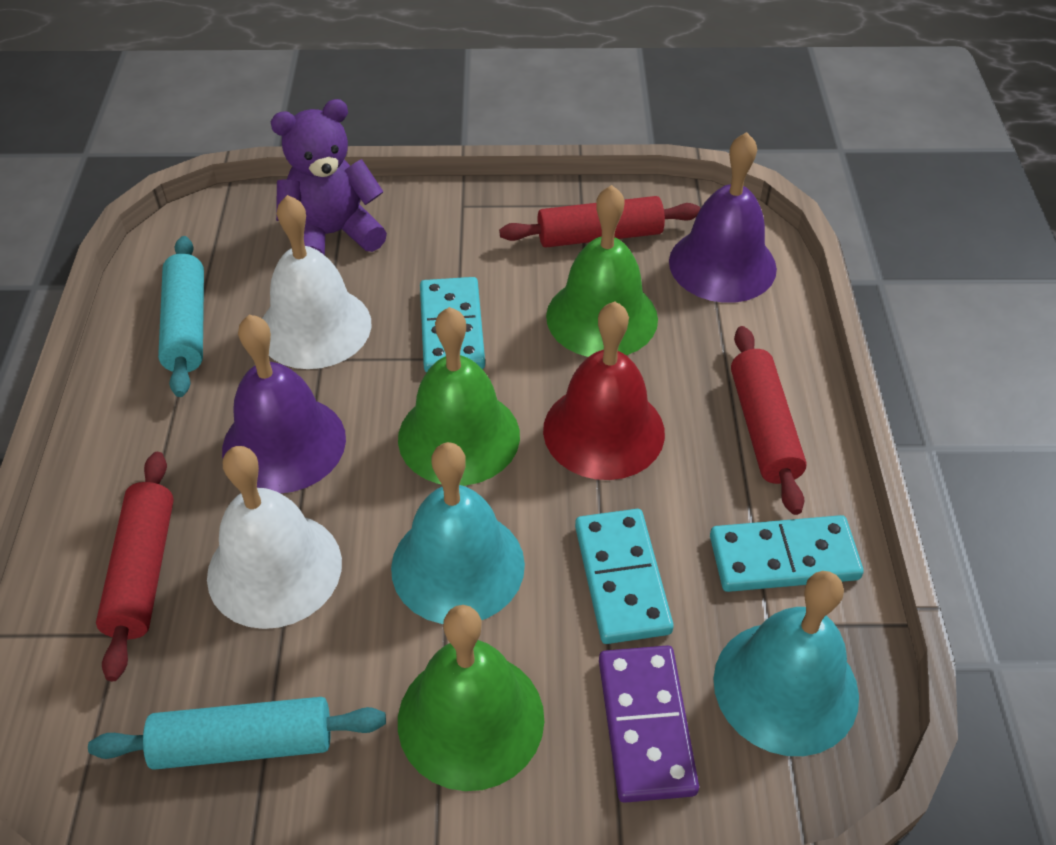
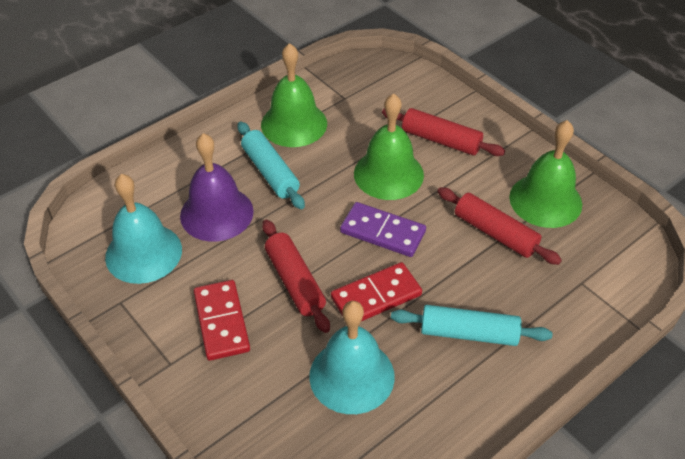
purple bell: 2 -> 1
purple teddy bear: 1 -> 0
red bell: 1 -> 0
red domino: 0 -> 2
turquoise domino: 3 -> 0
white bell: 2 -> 0

